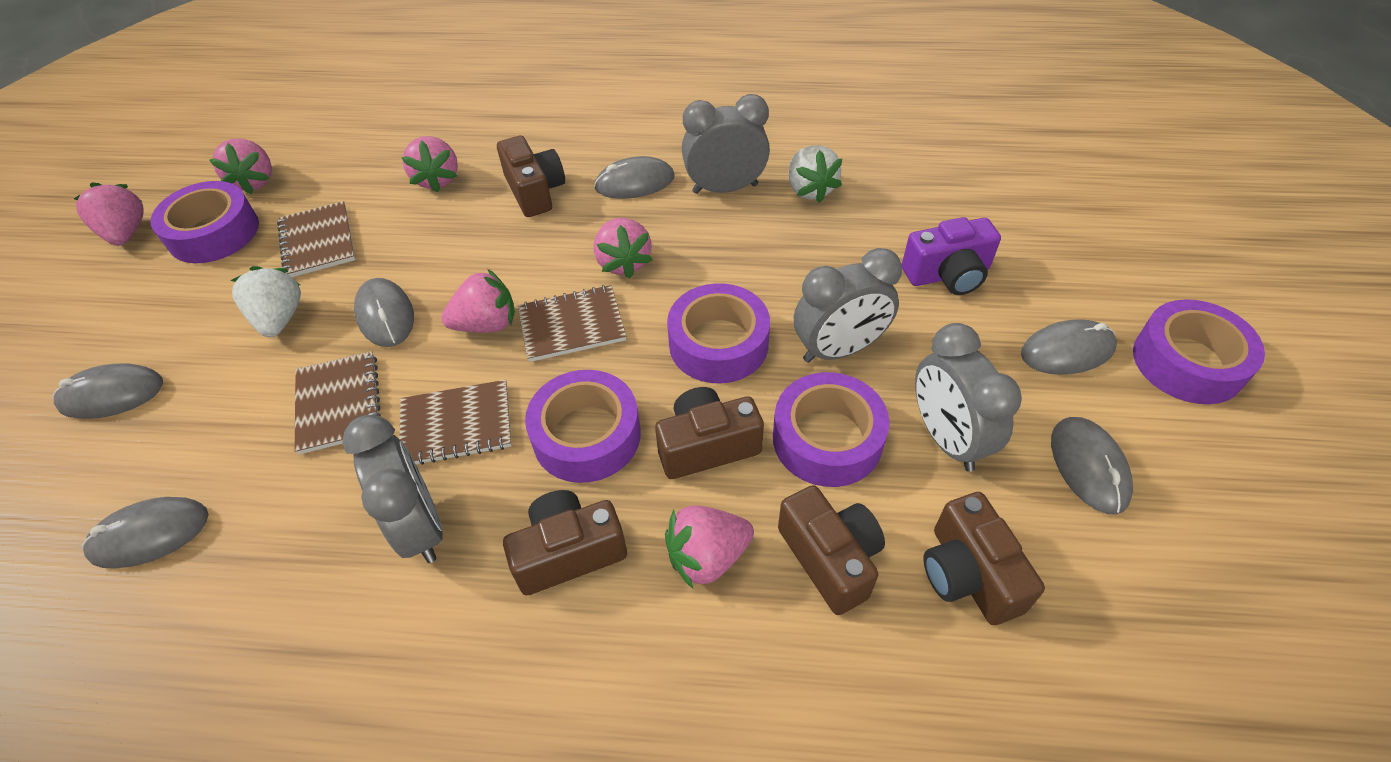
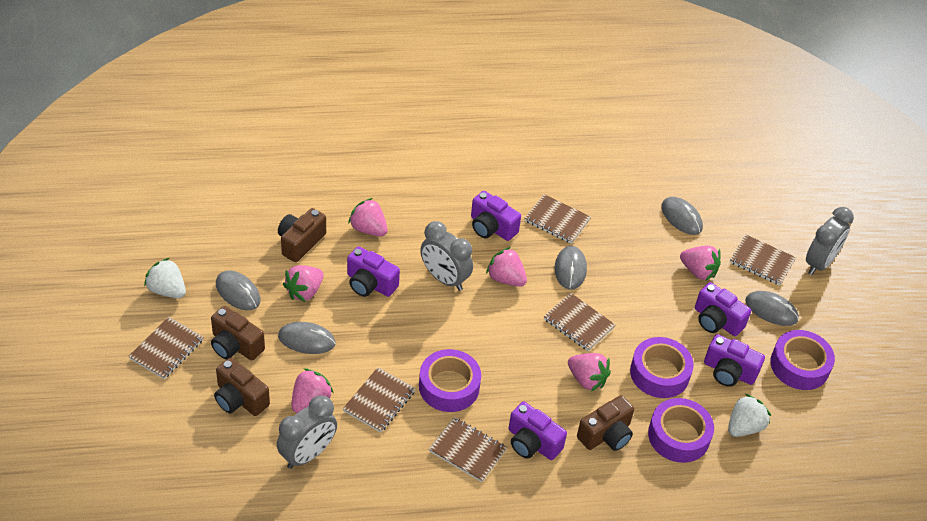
brown camera: 5 -> 4
brown notebook: 4 -> 6
grey clock: 4 -> 3
grey mouse: 6 -> 5
purple camera: 1 -> 5
purple tape: 5 -> 4

